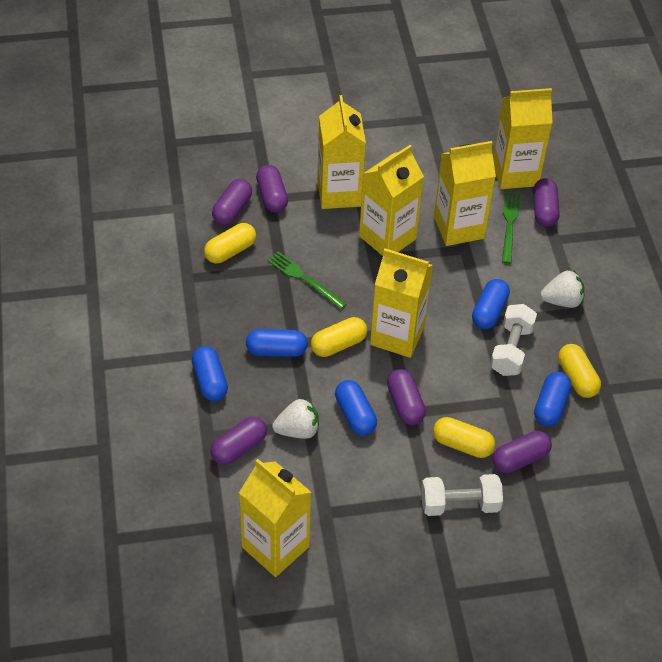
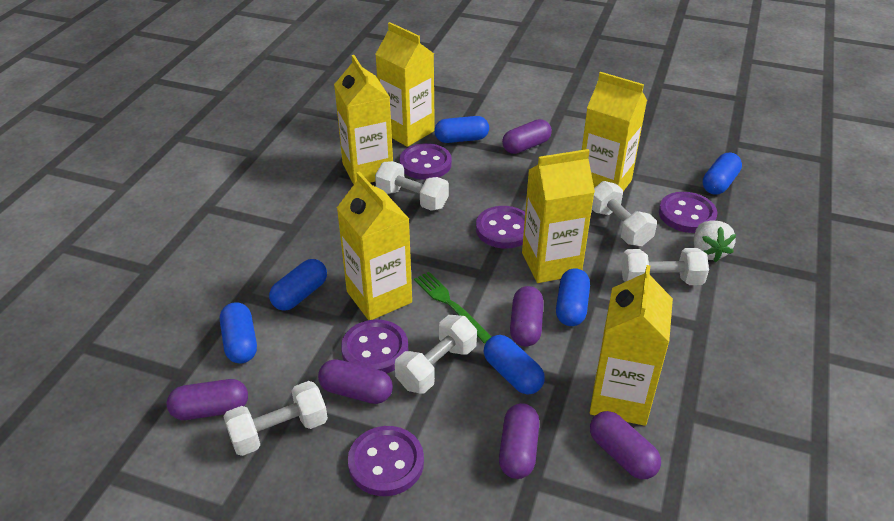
blue capsule: 5 -> 6
green fork: 2 -> 1
purple button: 0 -> 5
white dumbbell: 2 -> 5
white strawberry: 2 -> 1
yellow capsule: 4 -> 0

